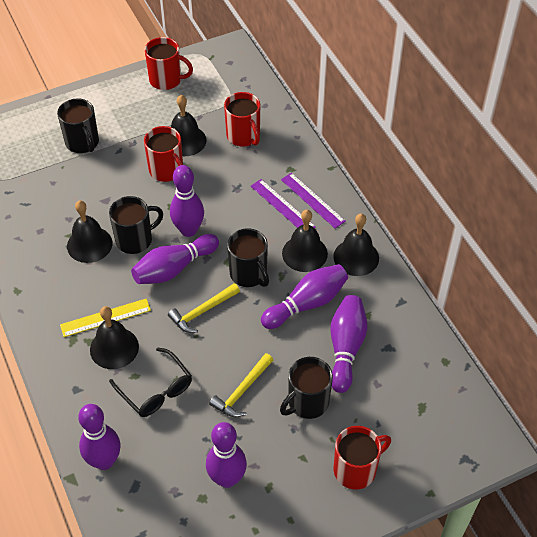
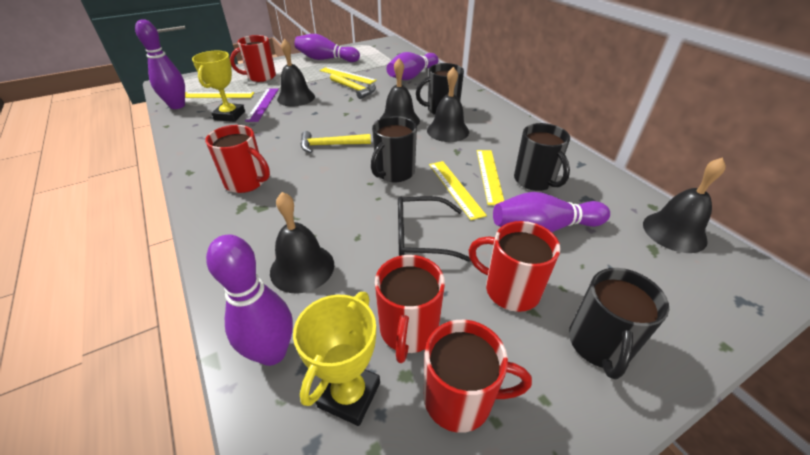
purple bowling pin: 6 -> 5
purple ruler: 2 -> 1
red mug: 4 -> 5
yellow ruler: 1 -> 4
yellow trophy: 0 -> 2

